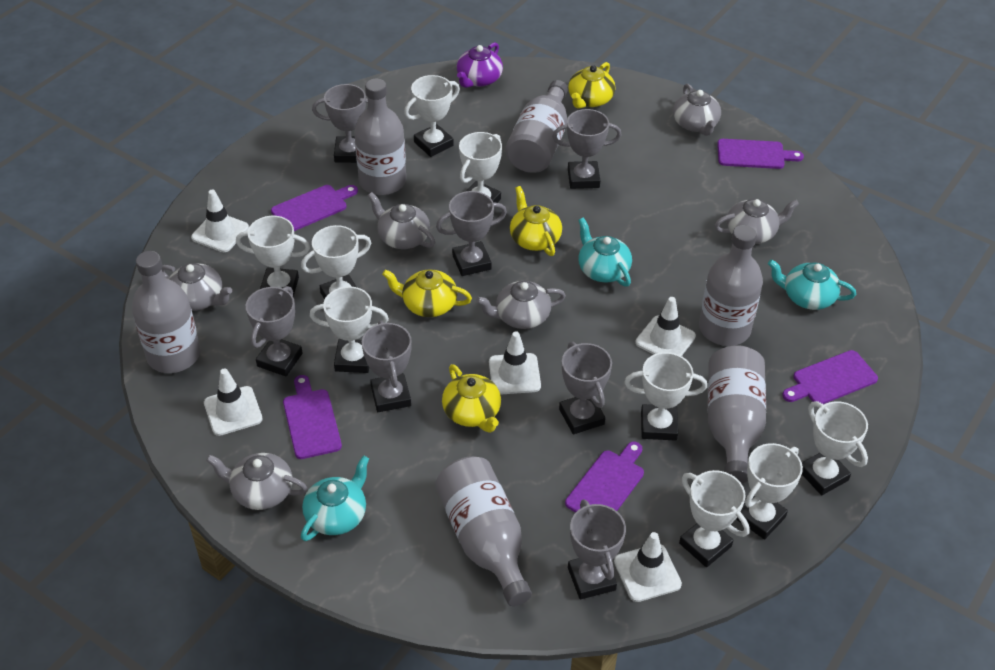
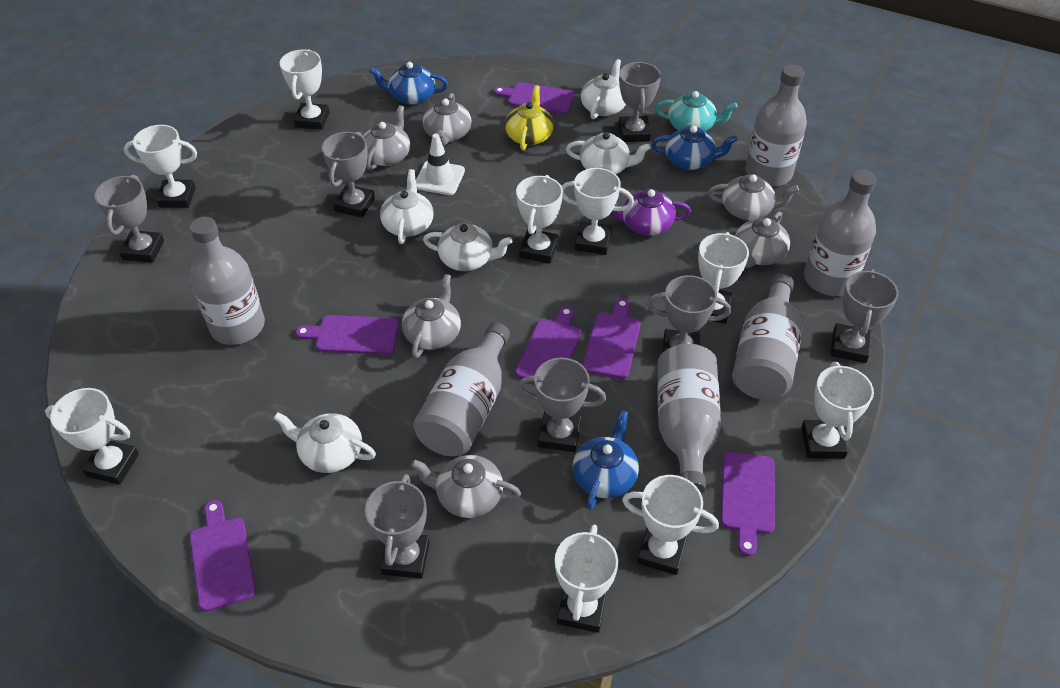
blue teapot: 0 -> 3
purple cutting board: 5 -> 6
turquoise teapot: 3 -> 1
white teapot: 0 -> 5
white traffic cone: 5 -> 1
yellow teapot: 4 -> 1

